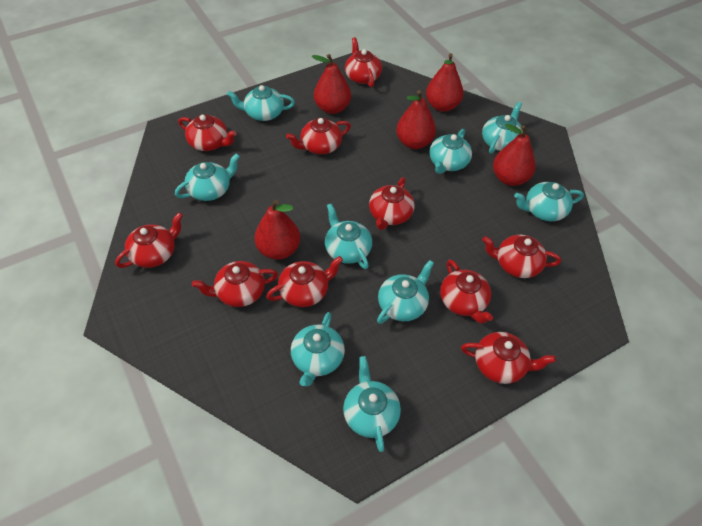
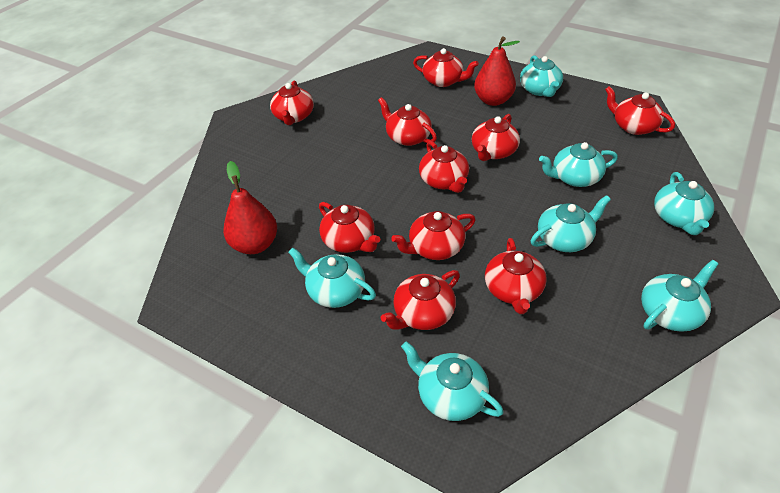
red pear: 5 -> 2
turquoise teapot: 9 -> 7

